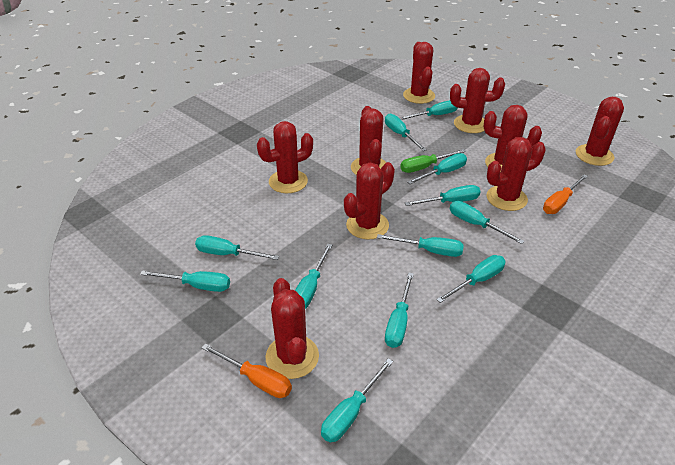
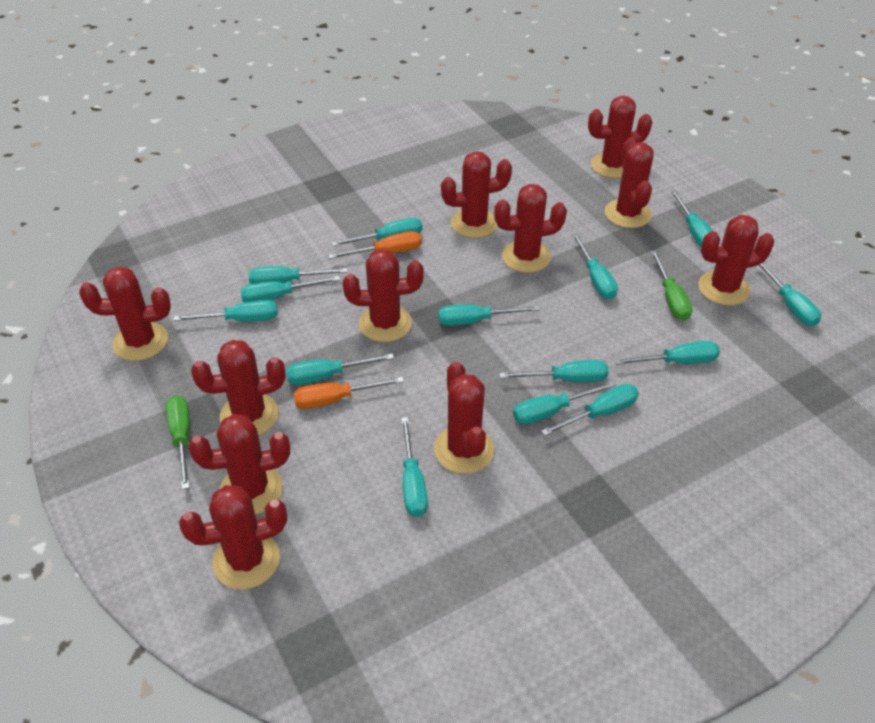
green screwdriver: 1 -> 2
red cactus: 9 -> 11
turquoise screwdriver: 12 -> 14

